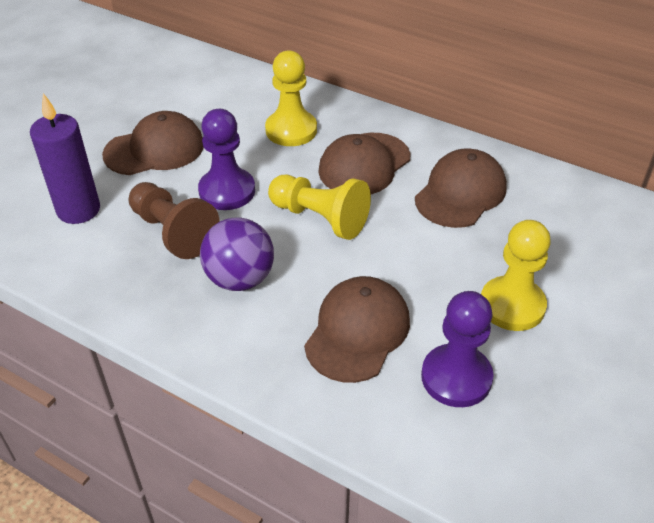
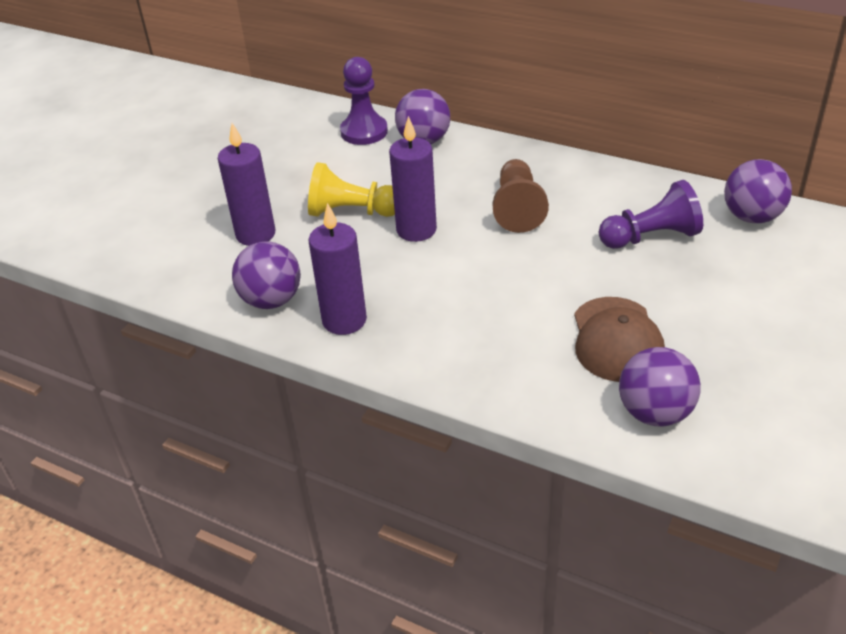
brown cap: 4 -> 1
purple ball: 1 -> 4
purple candle: 1 -> 3
yellow pawn: 3 -> 1

